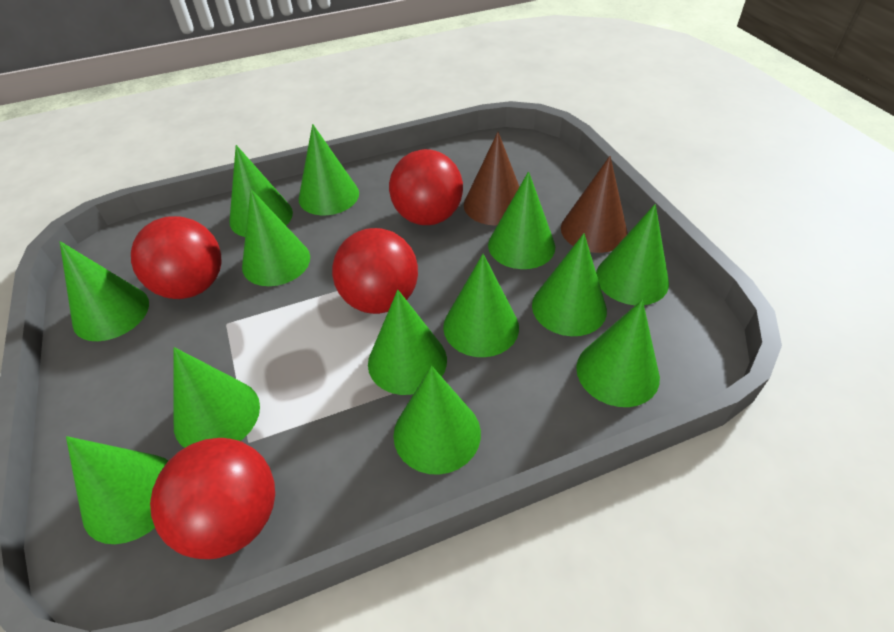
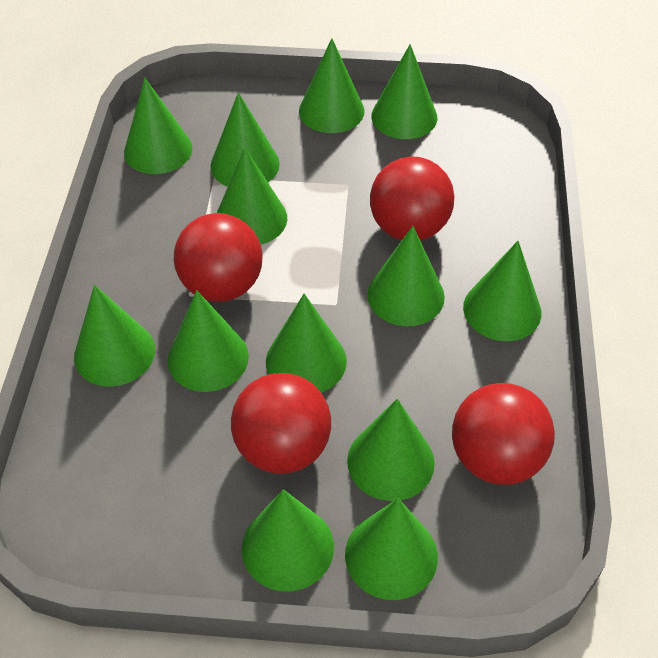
brown cone: 2 -> 0

